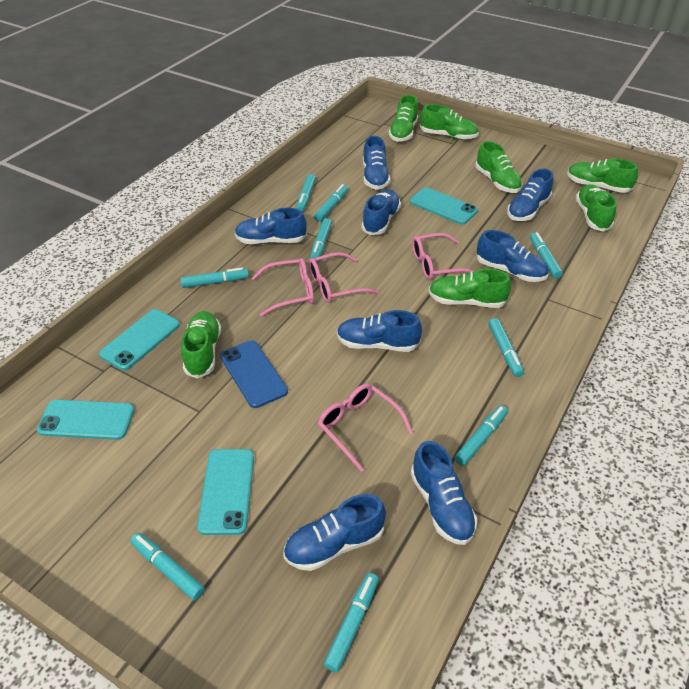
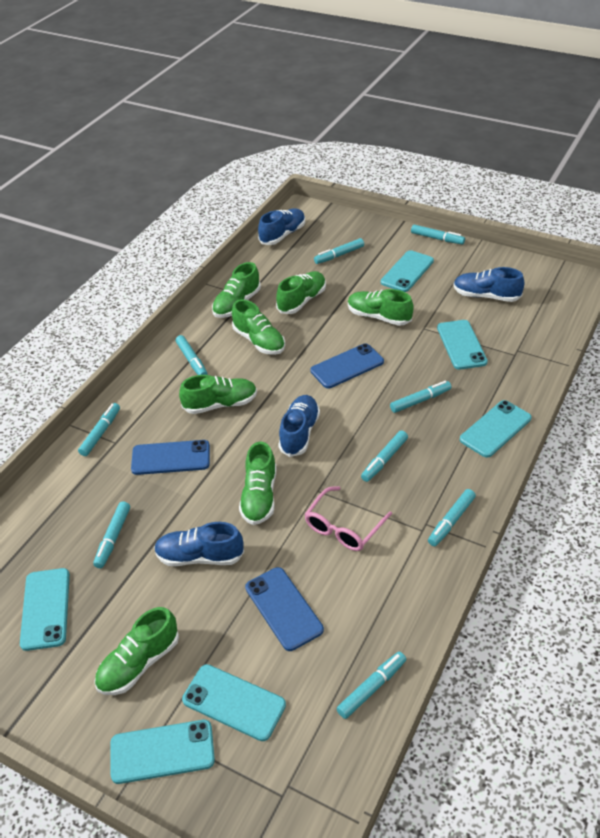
blue phone: 1 -> 3
blue shoe: 8 -> 4
pink glasses: 4 -> 1
turquoise phone: 4 -> 6

